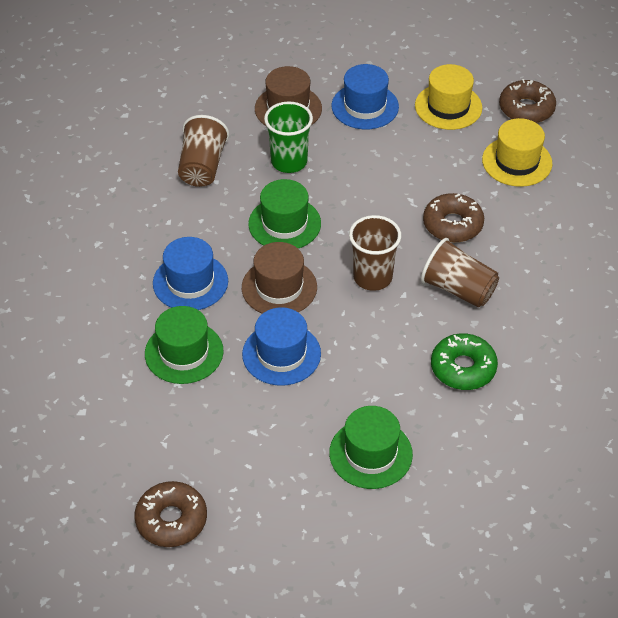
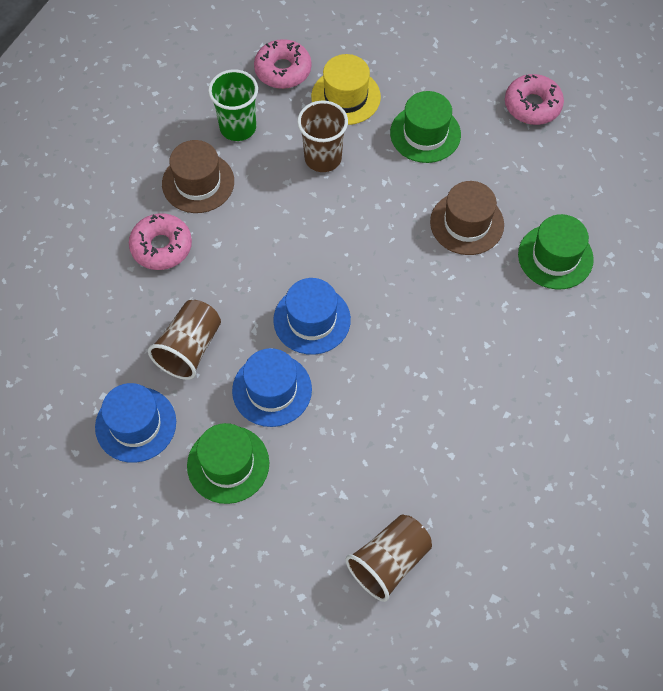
brown donut: 3 -> 0
green donut: 1 -> 0
pink donut: 0 -> 3
yellow hat: 2 -> 1

